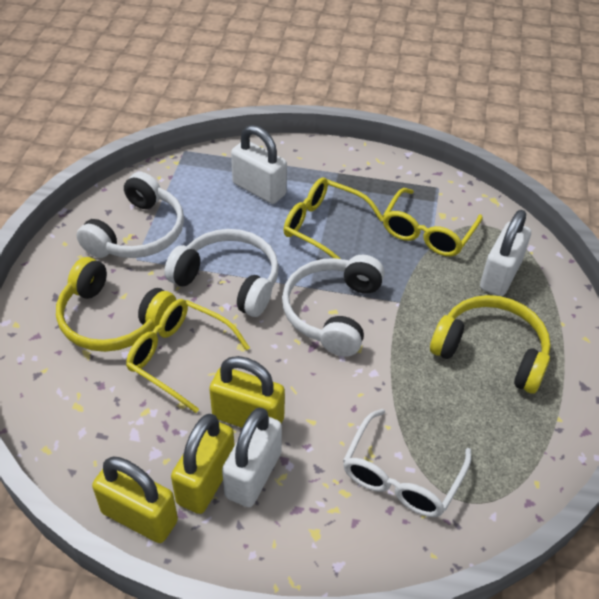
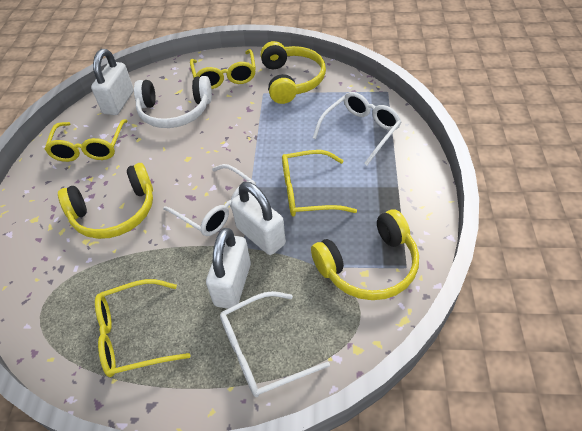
white glasses: 1 -> 3
white headphones: 3 -> 1
yellow glasses: 3 -> 4
yellow headphones: 2 -> 3
yellow padlock: 3 -> 0

